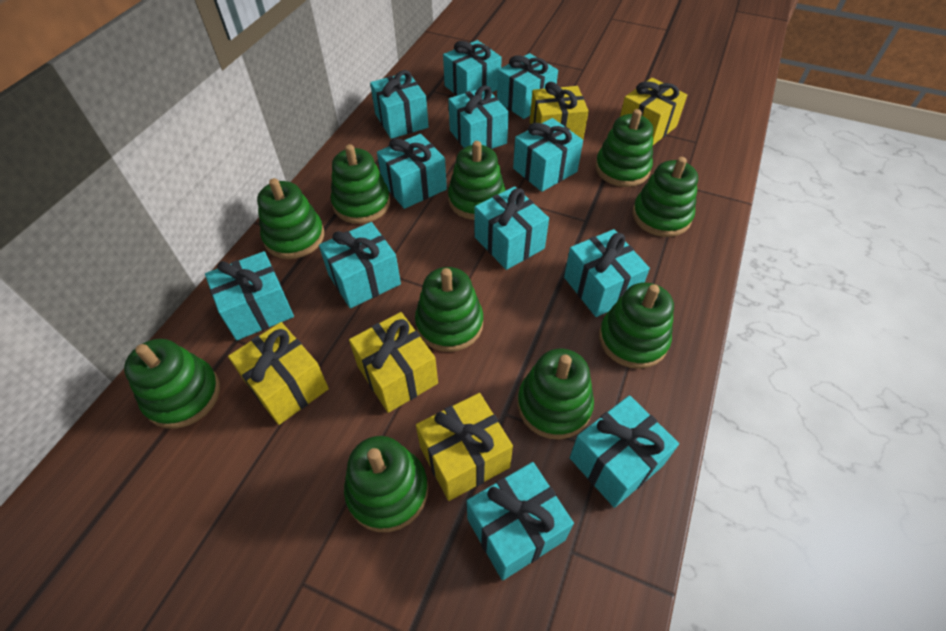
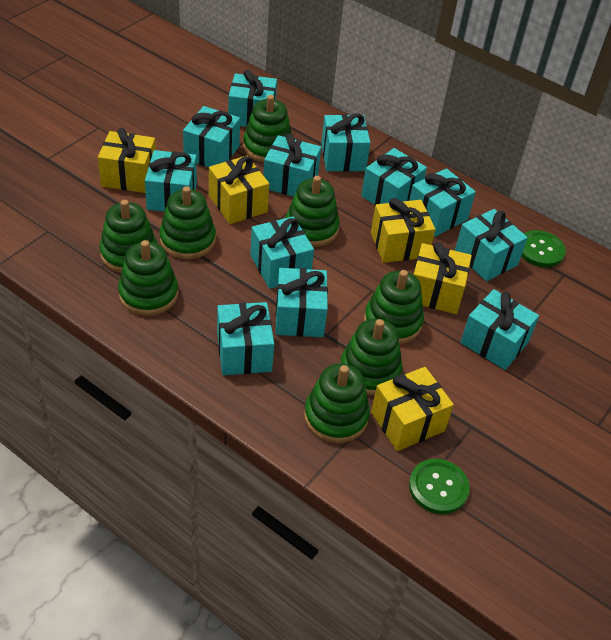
green button: 0 -> 2
green stacking toy: 10 -> 8

